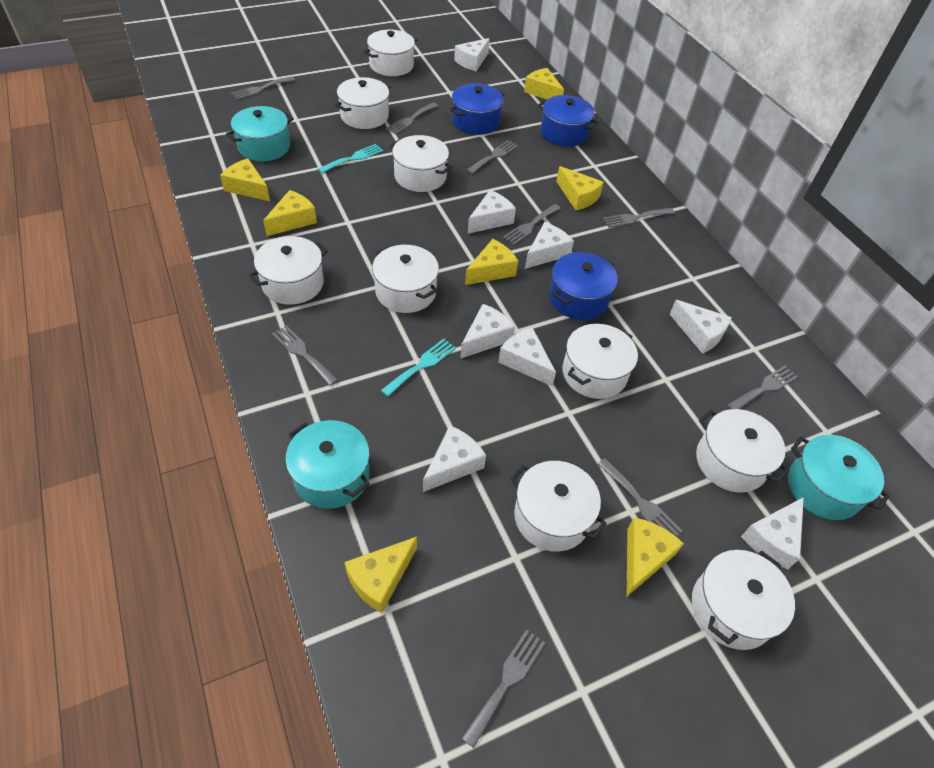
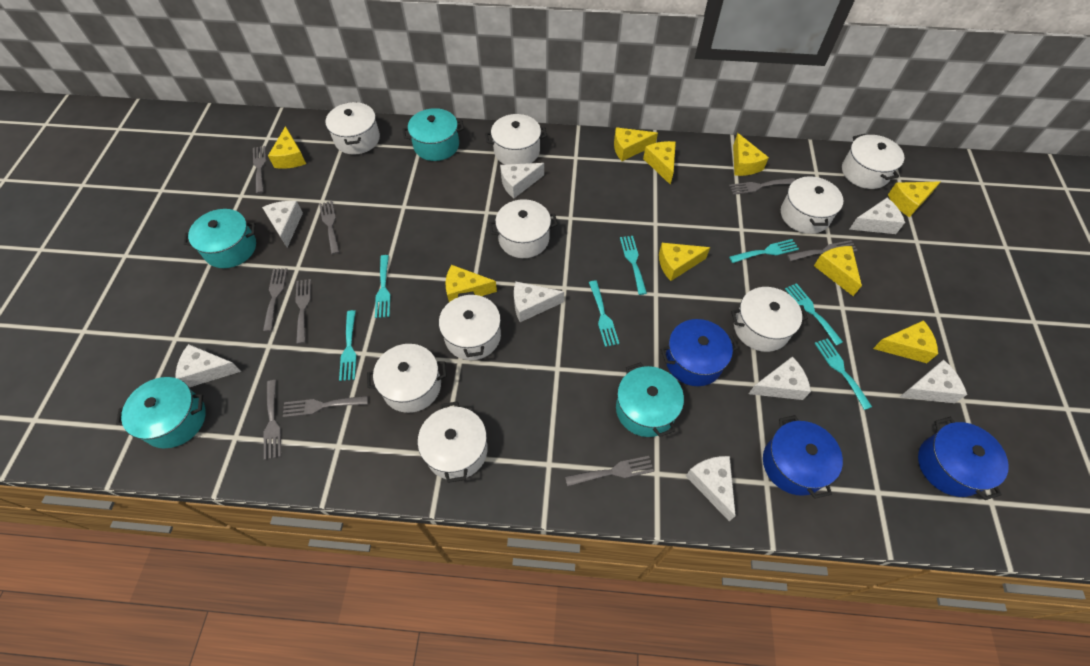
turquoise fork: 2 -> 7
turquoise pot: 3 -> 4
yellow cheese: 7 -> 9

